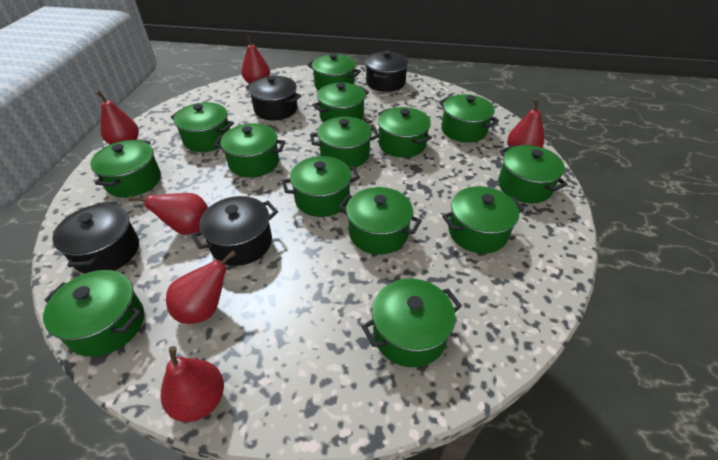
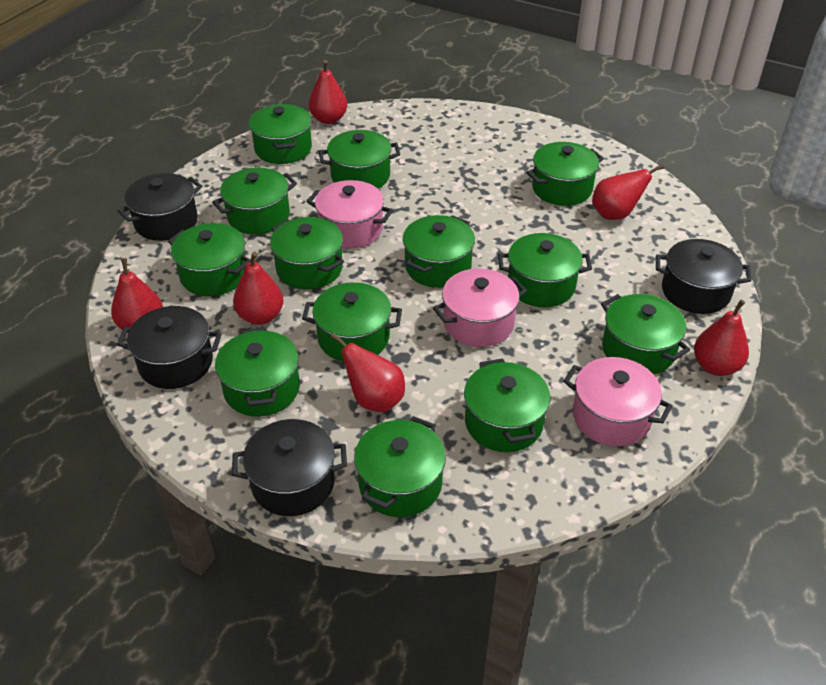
green pot: 14 -> 13
pink pot: 0 -> 3

